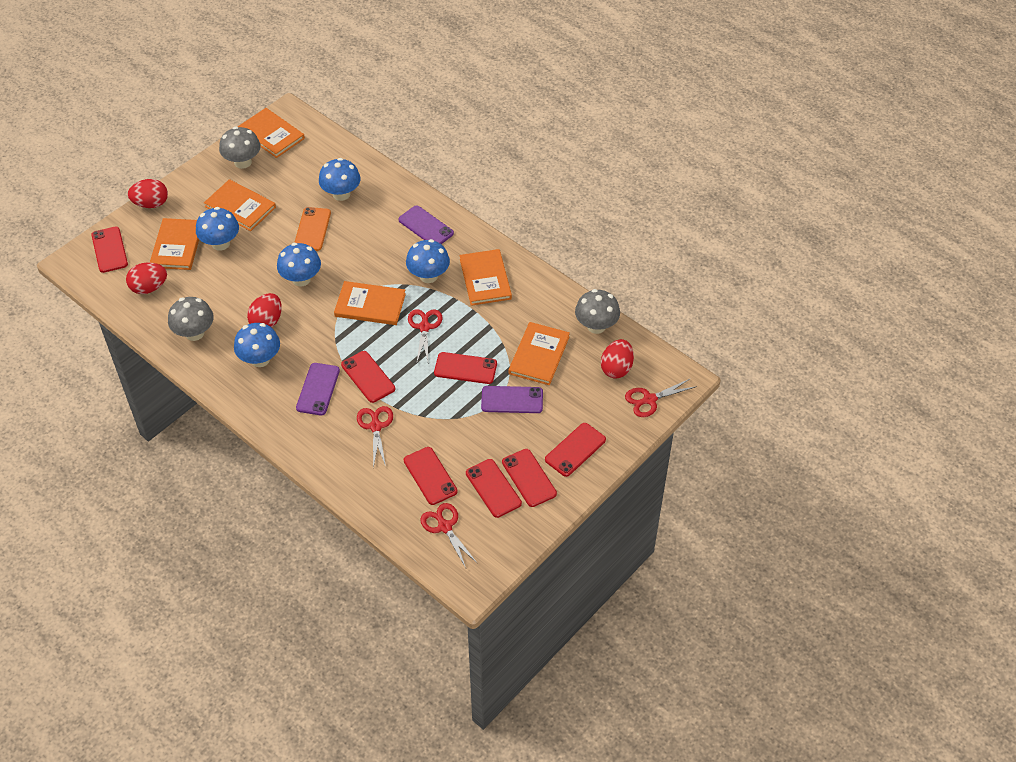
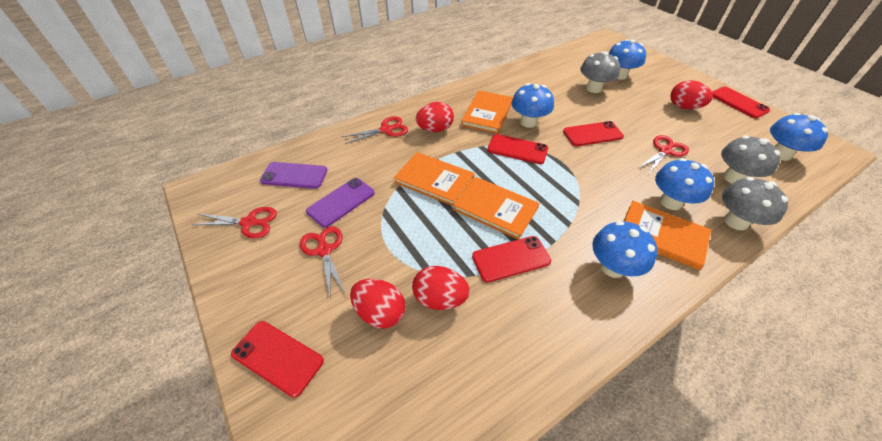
orange book: 6 -> 4
orange phone: 1 -> 0
purple phone: 3 -> 2
red phone: 7 -> 5

